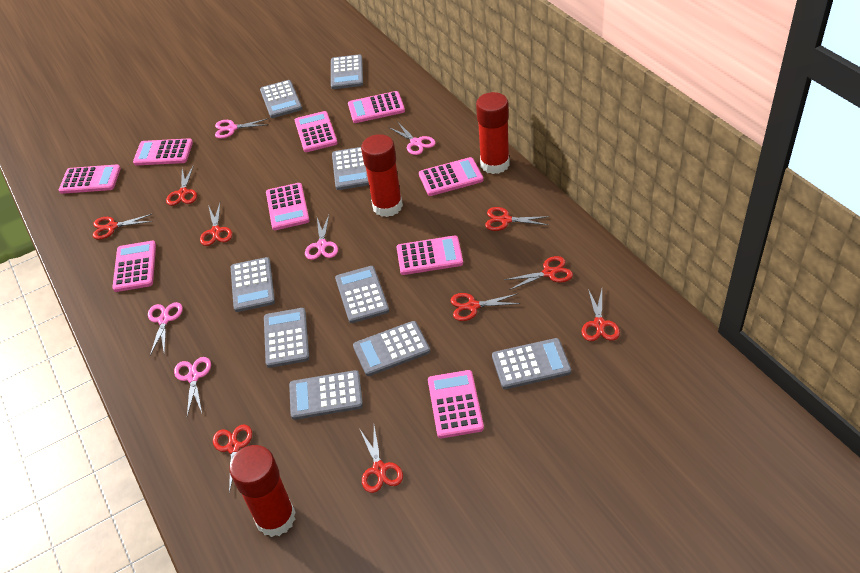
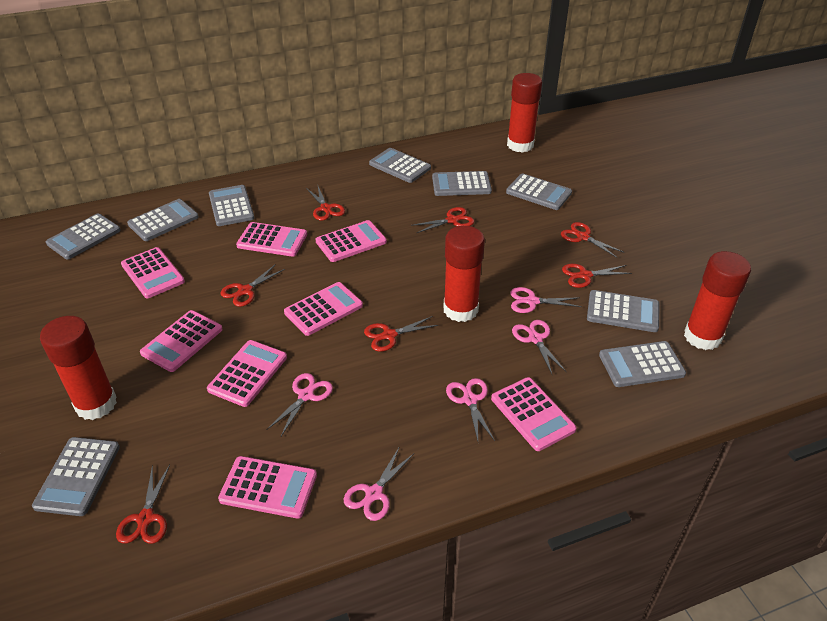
pink calculator: 9 -> 8
red glue stick: 3 -> 4
red scissors: 9 -> 7

